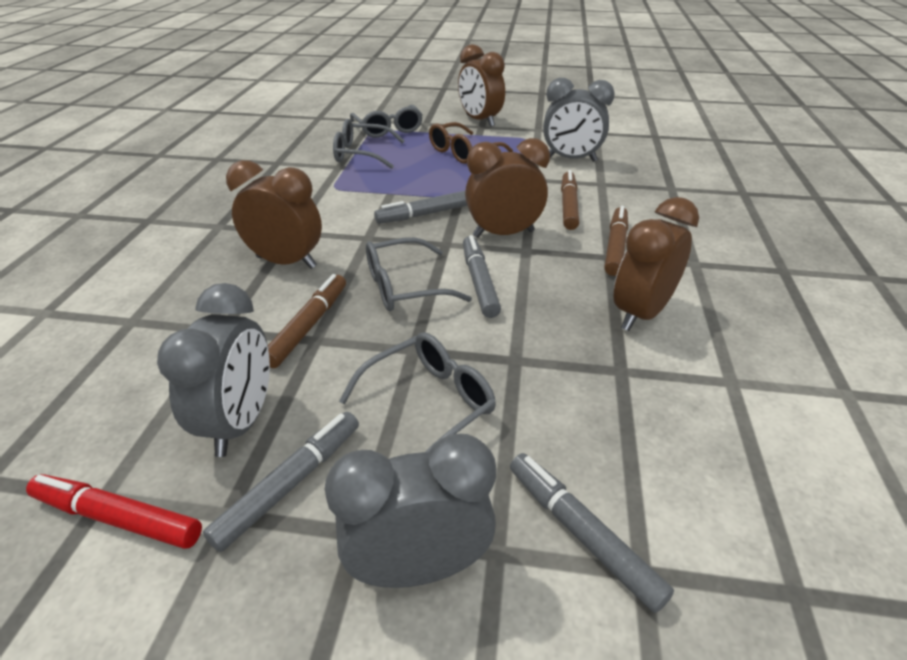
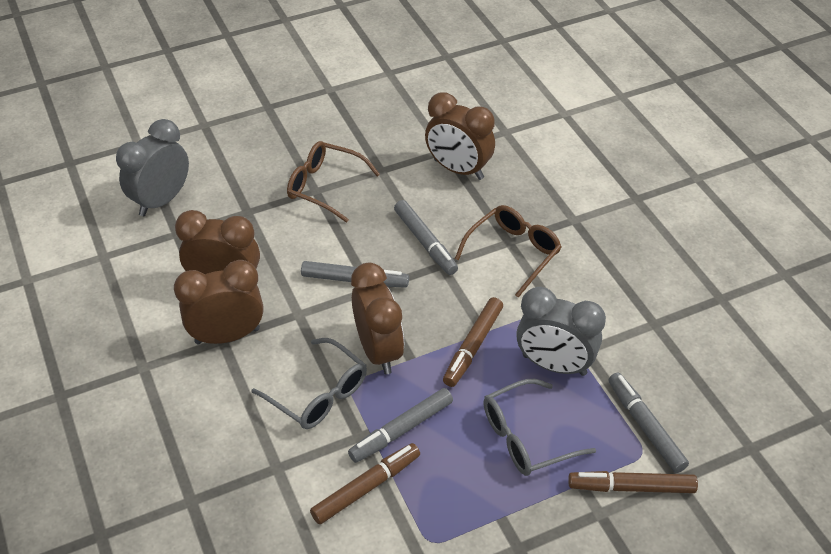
brown glasses: 1 -> 2
grey clock: 3 -> 2
grey glasses: 4 -> 2
red marker: 1 -> 0

